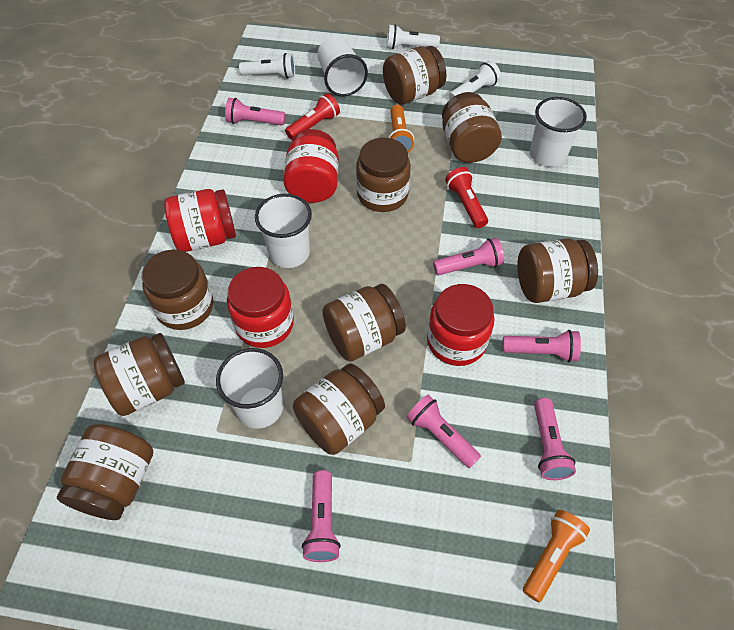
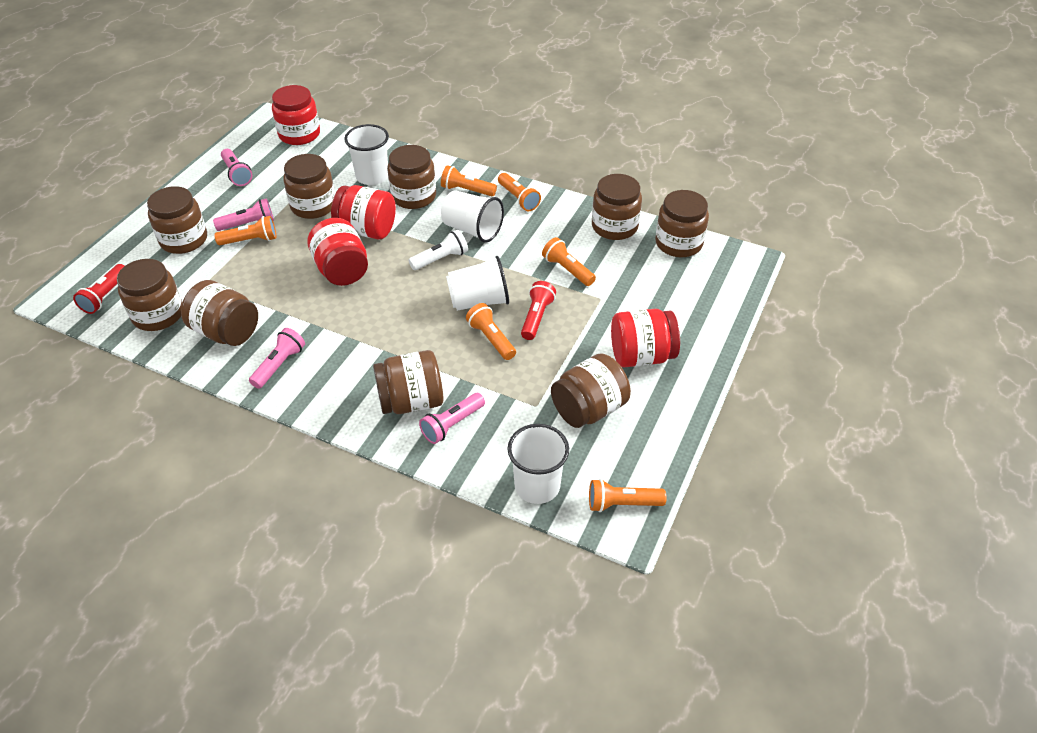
orange flashlight: 2 -> 6
pink flashlight: 6 -> 4
white flashlight: 3 -> 1

